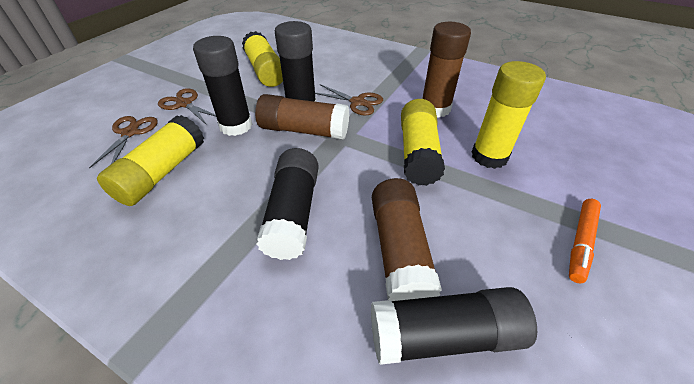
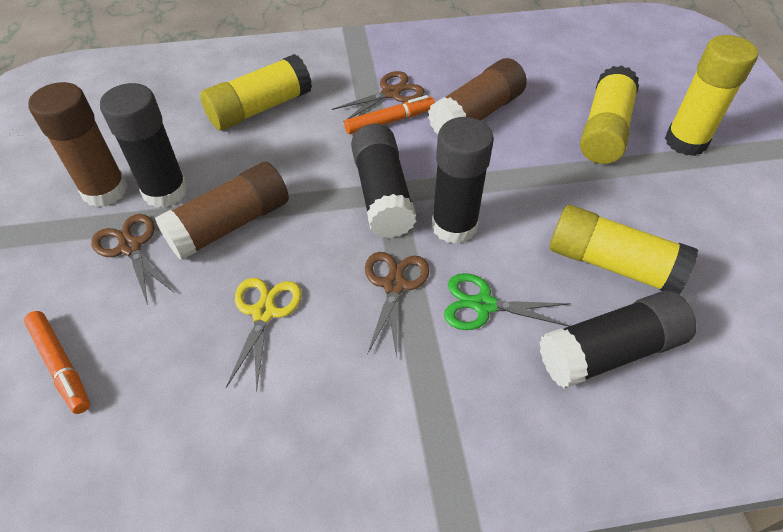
green scissors: 0 -> 1
orange marker: 1 -> 2
yellow scissors: 0 -> 1

